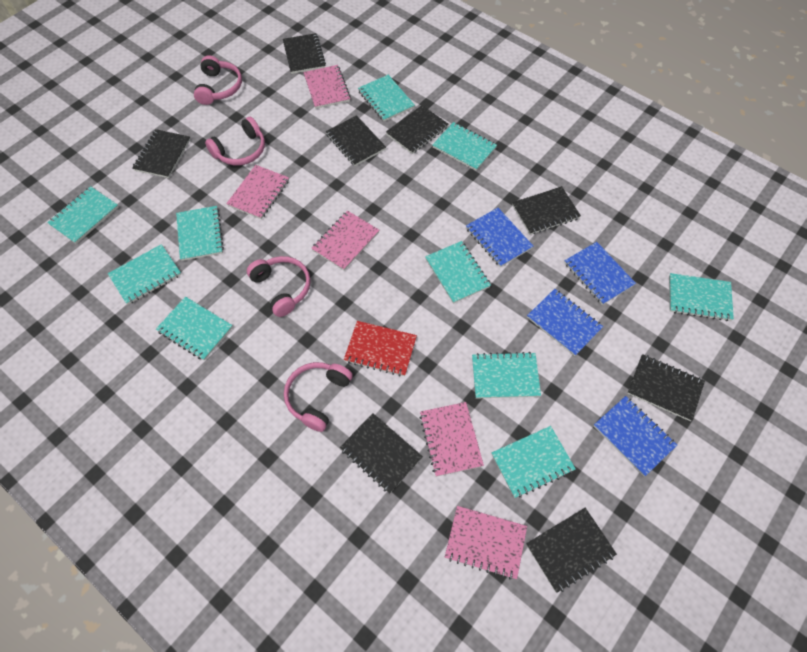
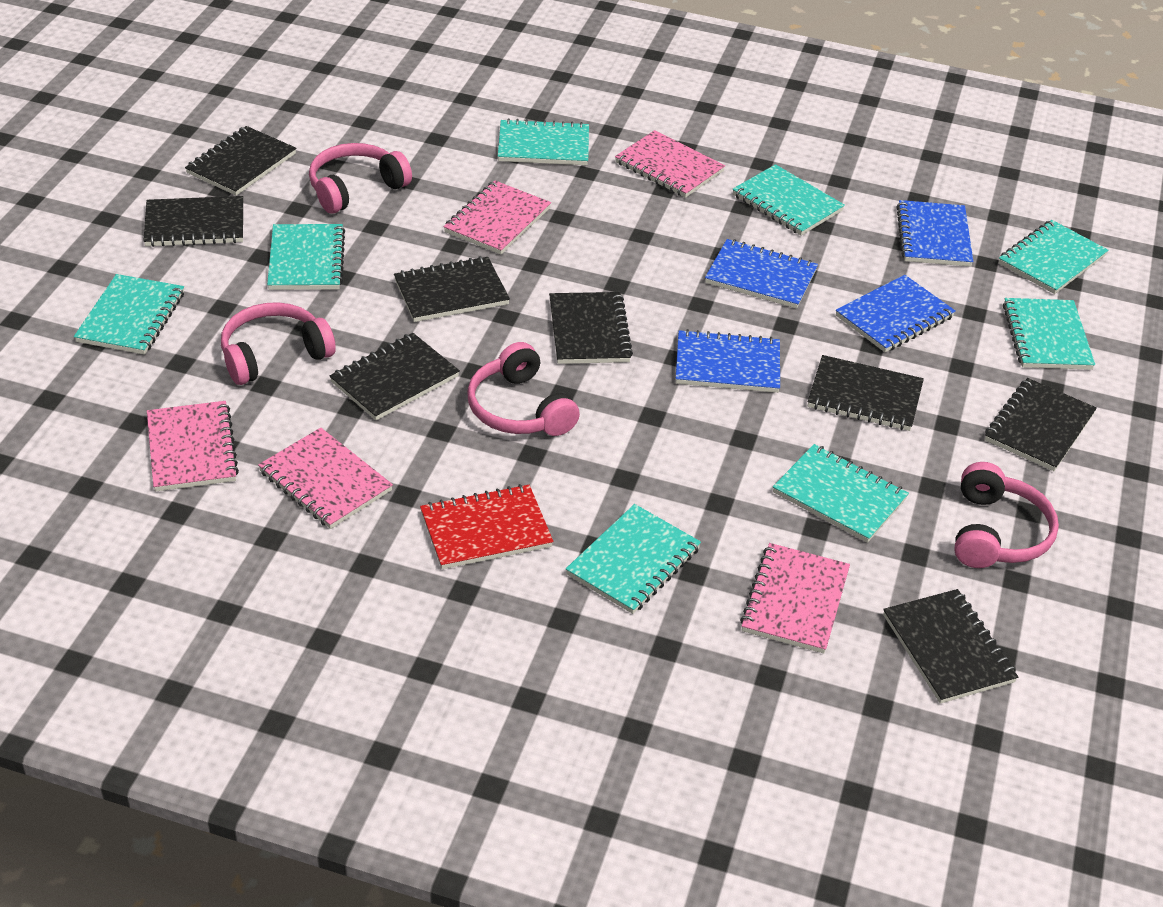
turquoise notebook: 10 -> 8

